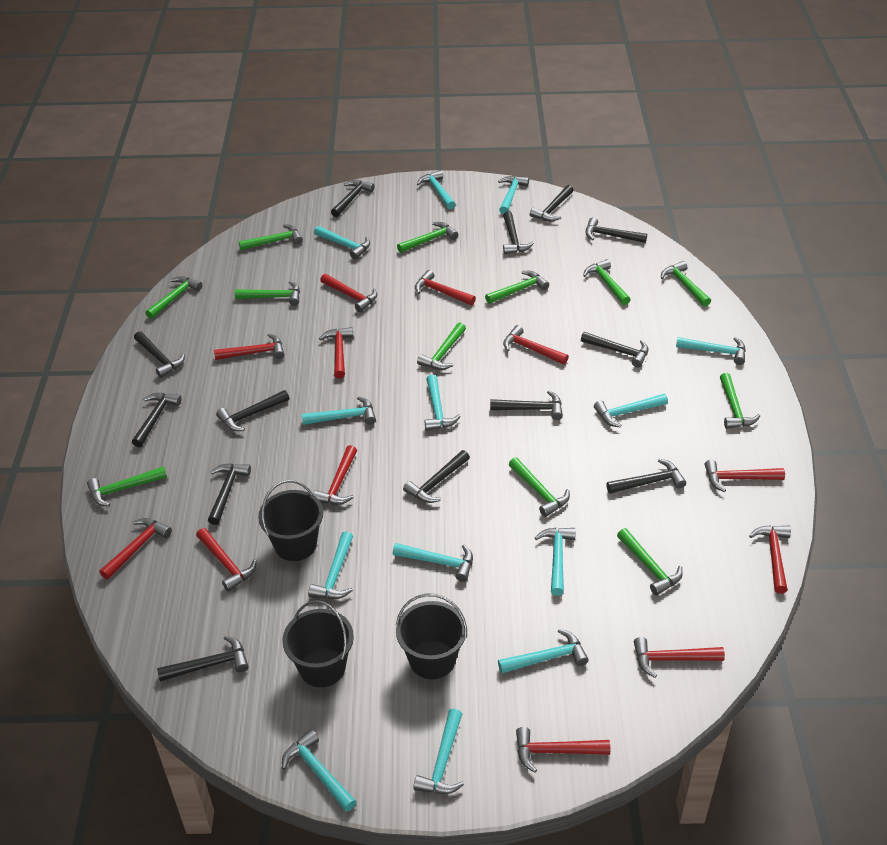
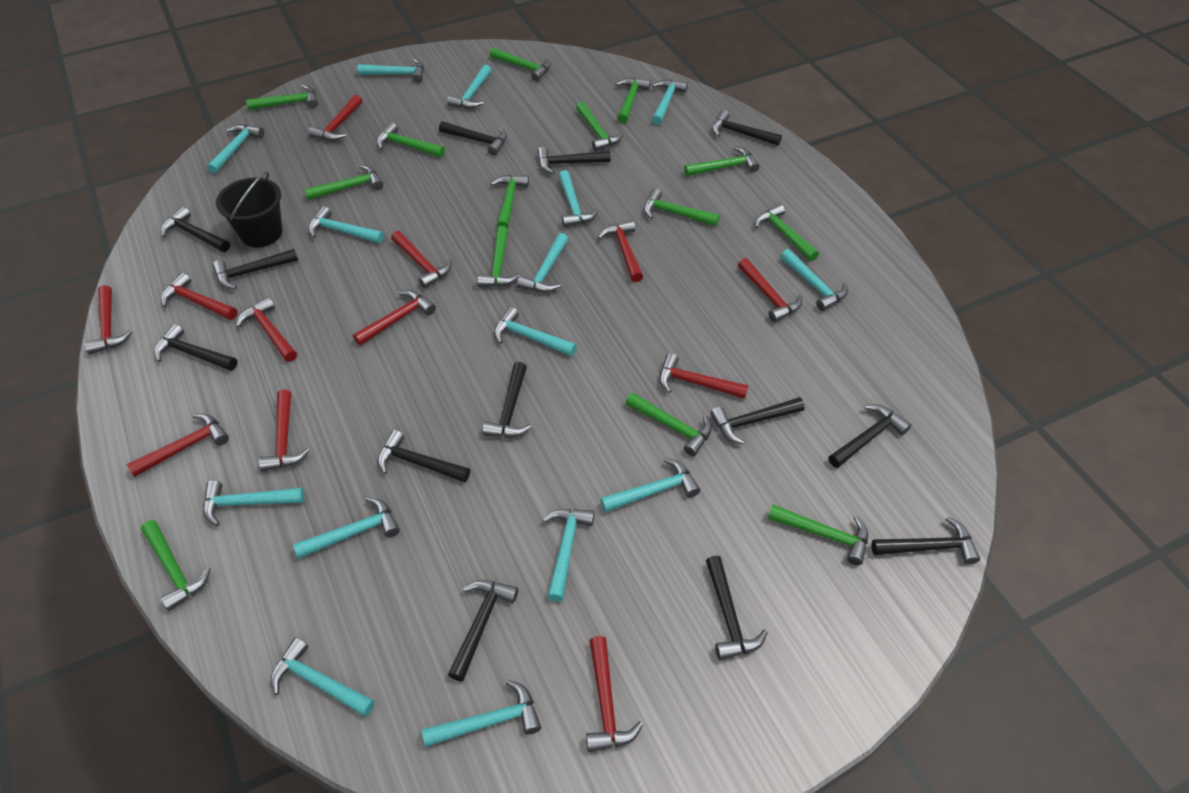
black bucket: 3 -> 1
green hammer: 12 -> 14
turquoise hammer: 13 -> 15

